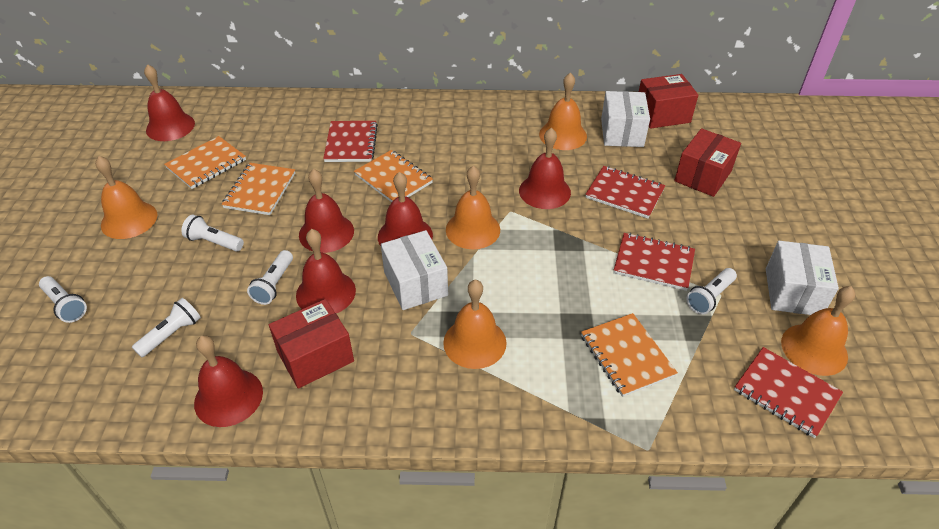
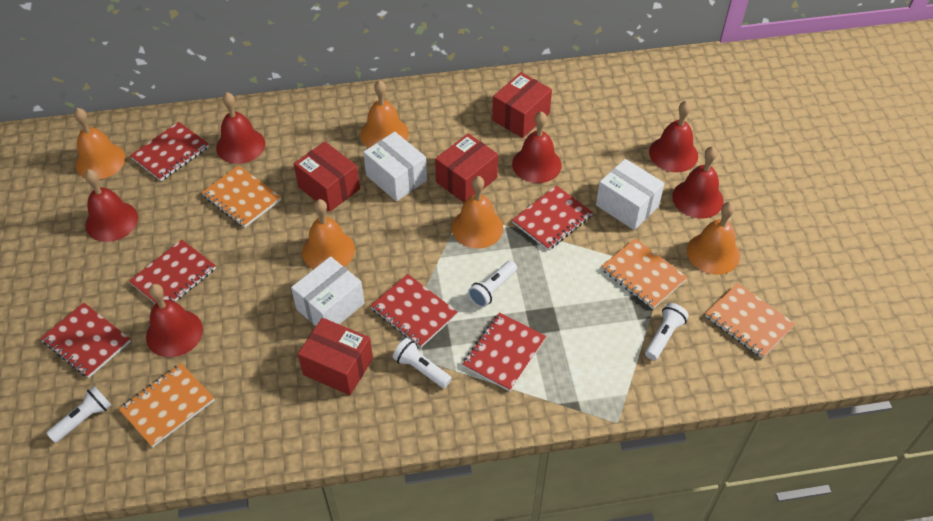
red box: 3 -> 4
red notebook: 4 -> 6
white flashlight: 5 -> 4

